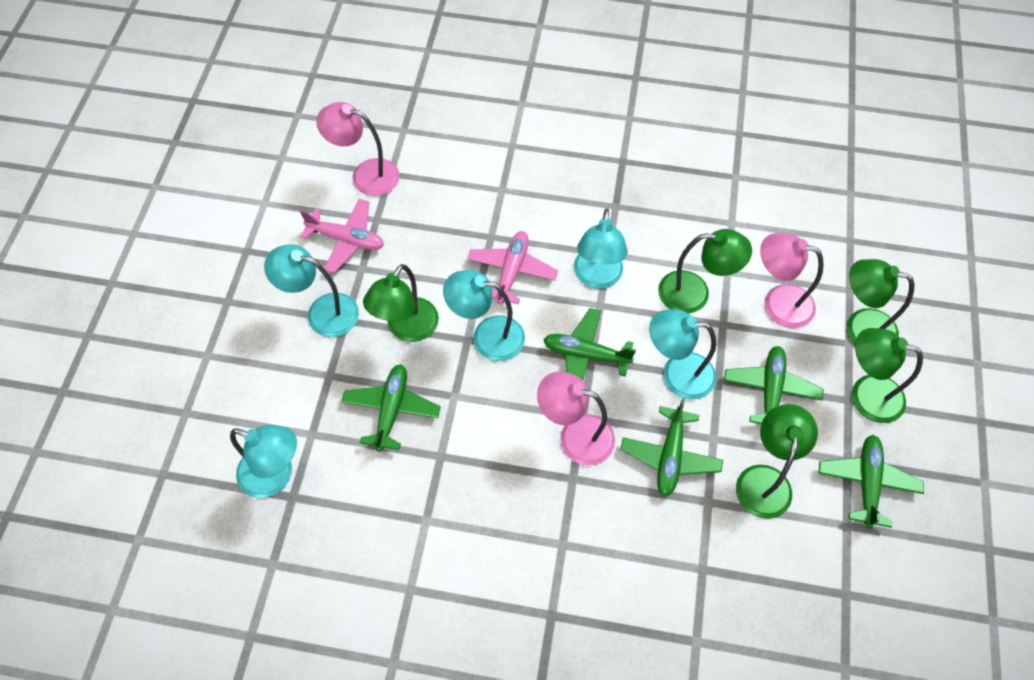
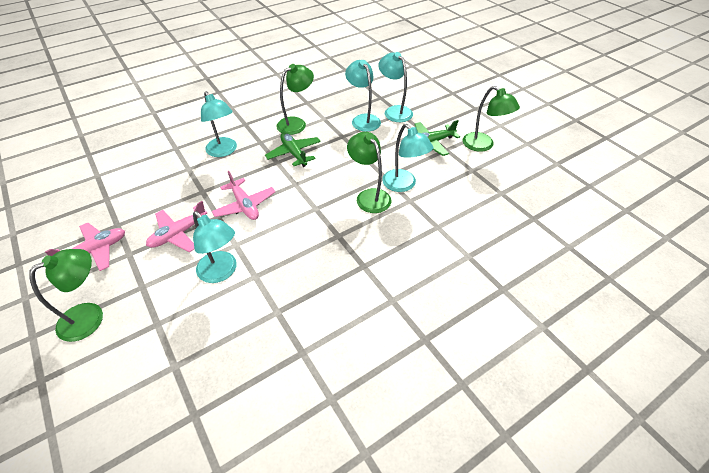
green lamp: 5 -> 4
green plane: 5 -> 2
pink lamp: 3 -> 0
pink plane: 2 -> 3

